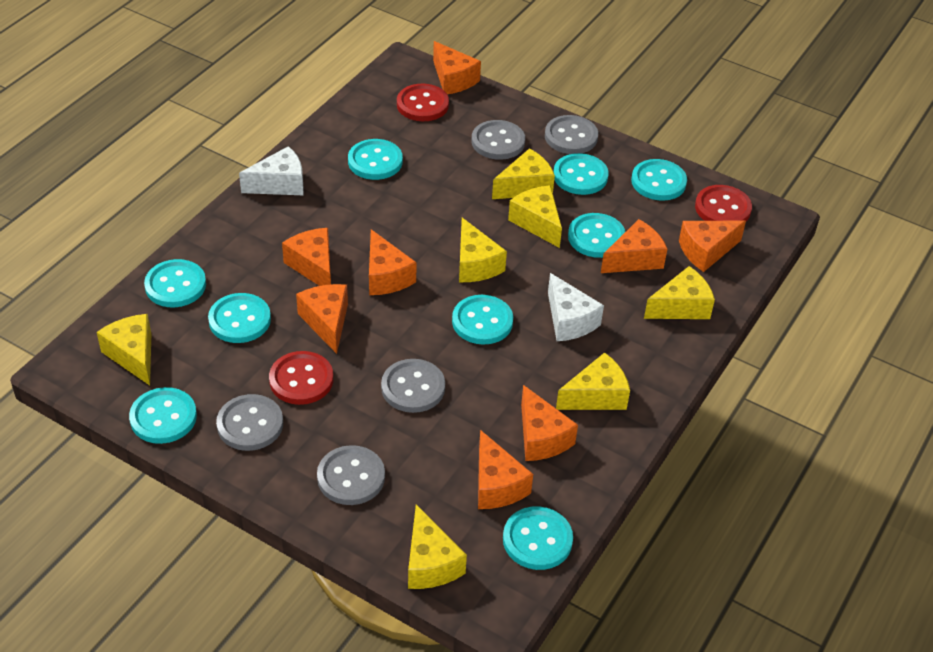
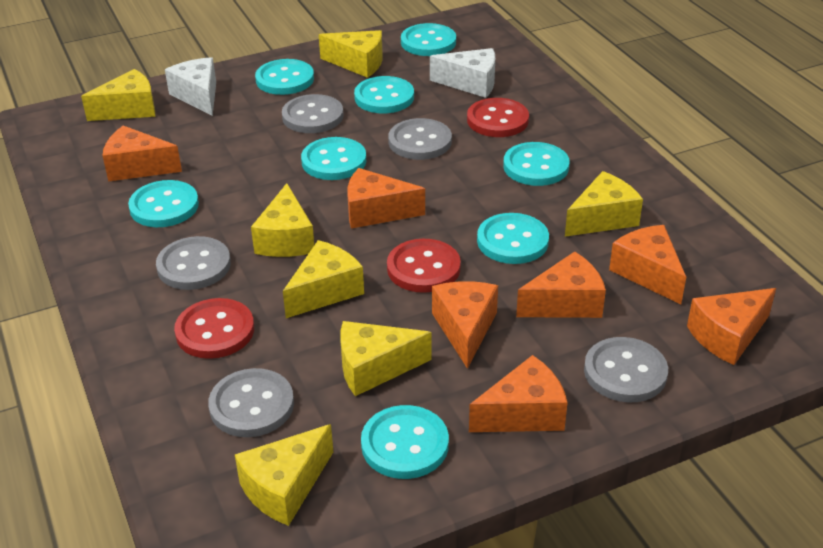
orange cheese: 8 -> 7
turquoise button: 9 -> 8

